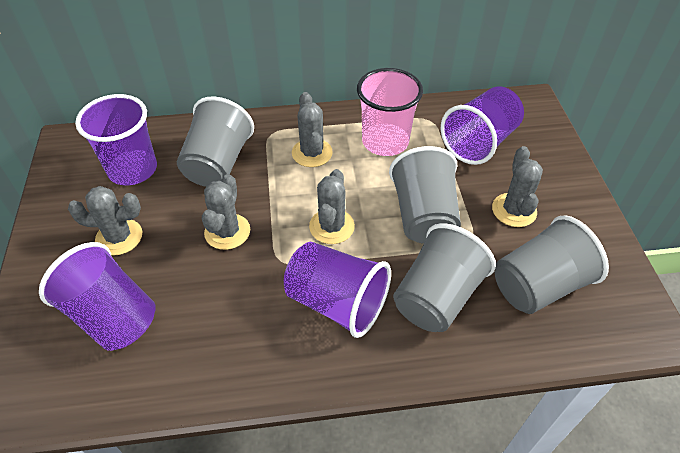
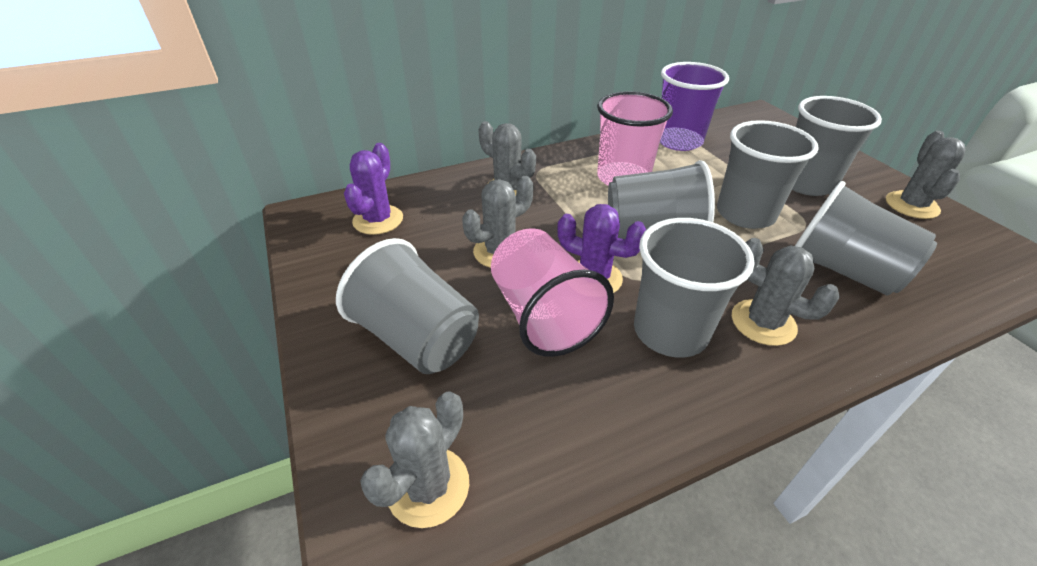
grey cup: 4 -> 6
pink cup: 1 -> 2
purple cactus: 0 -> 2
purple cup: 4 -> 1

